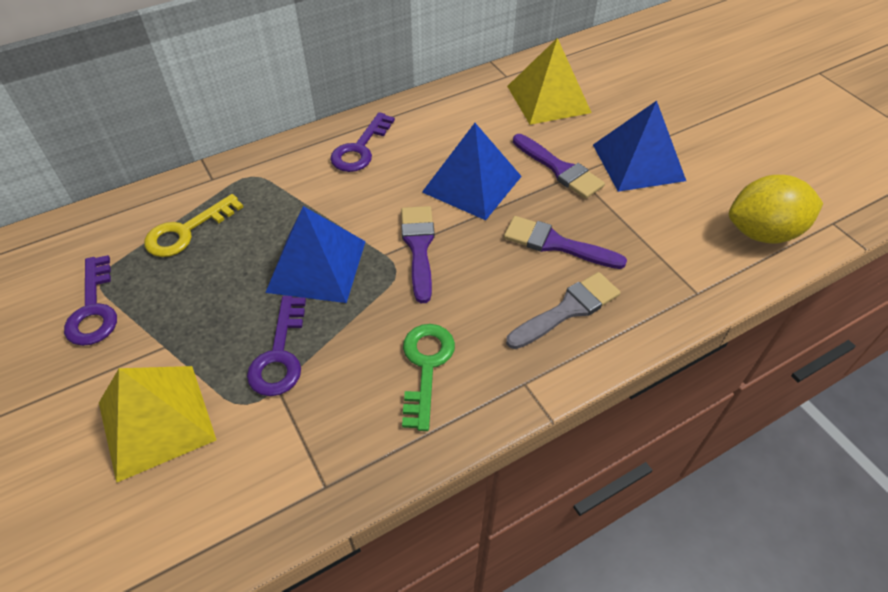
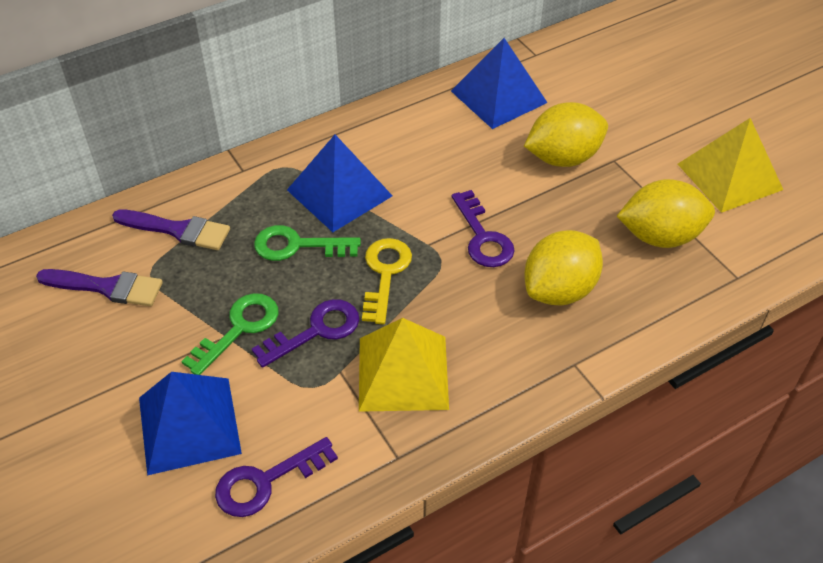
green key: 1 -> 2
grey brush: 1 -> 0
purple brush: 3 -> 2
yellow lemon: 1 -> 3

